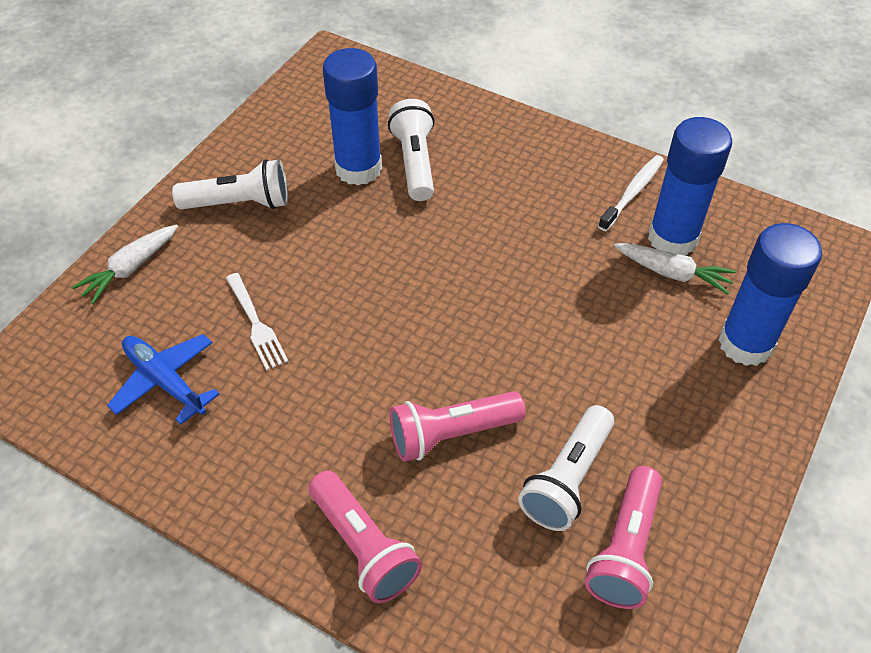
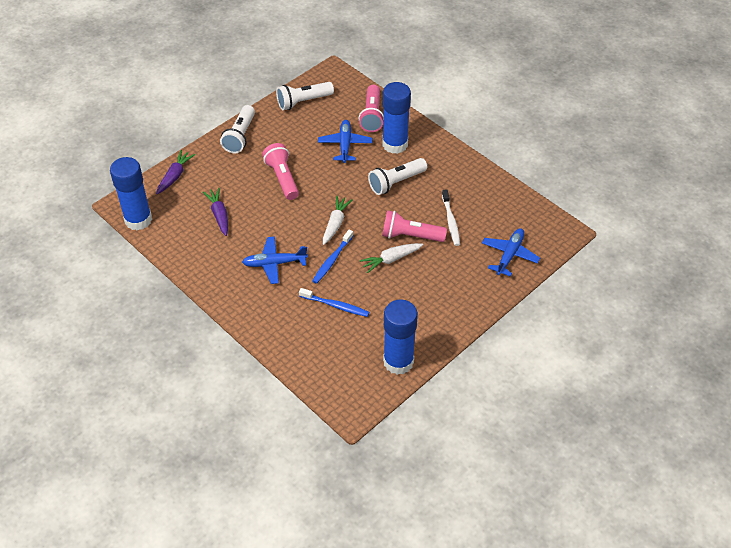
blue plane: 1 -> 3
blue toothbrush: 0 -> 2
purple carrot: 0 -> 2
white fork: 1 -> 0

